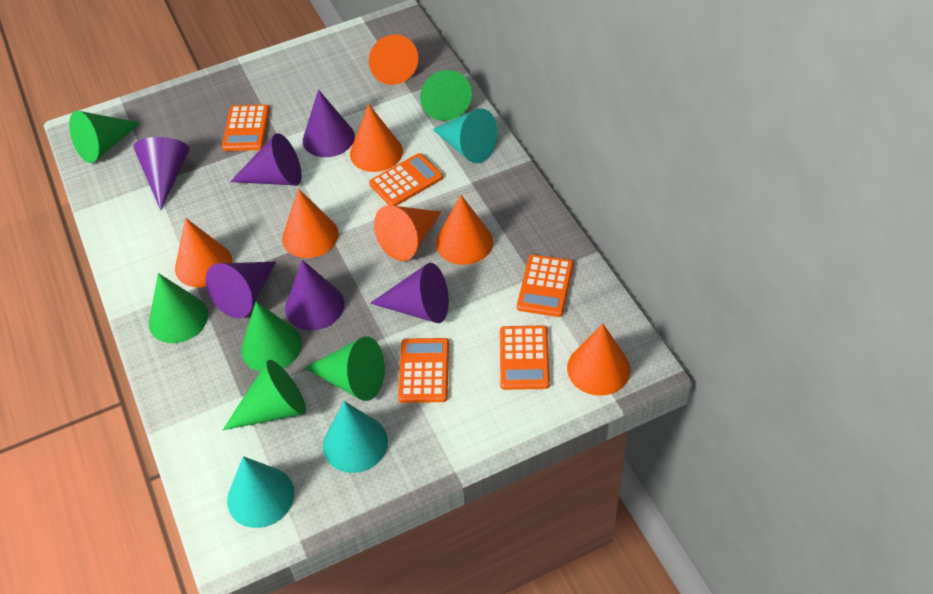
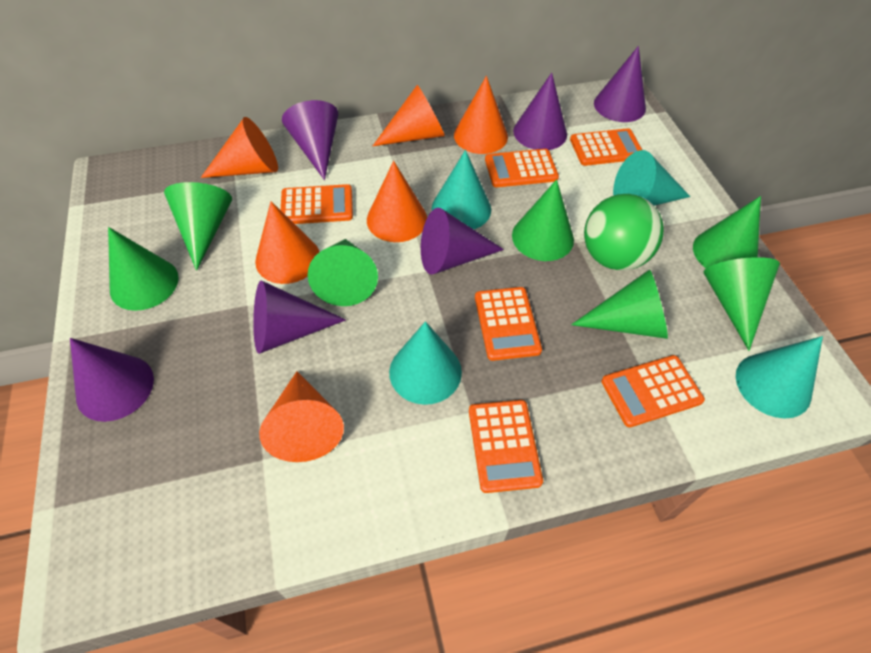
green ball: 0 -> 1
green cone: 6 -> 7
orange calculator: 5 -> 6
orange cone: 7 -> 6
turquoise cone: 3 -> 4

